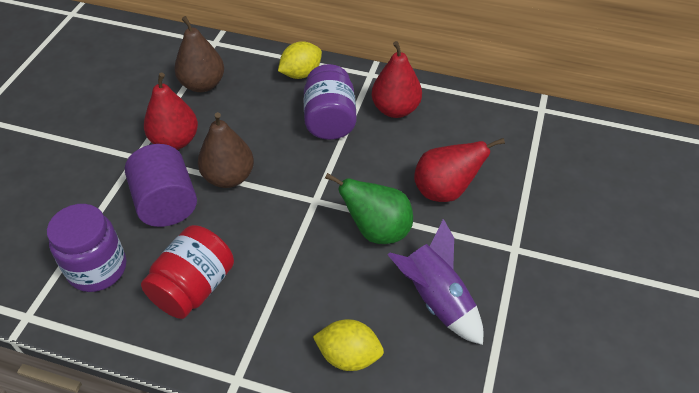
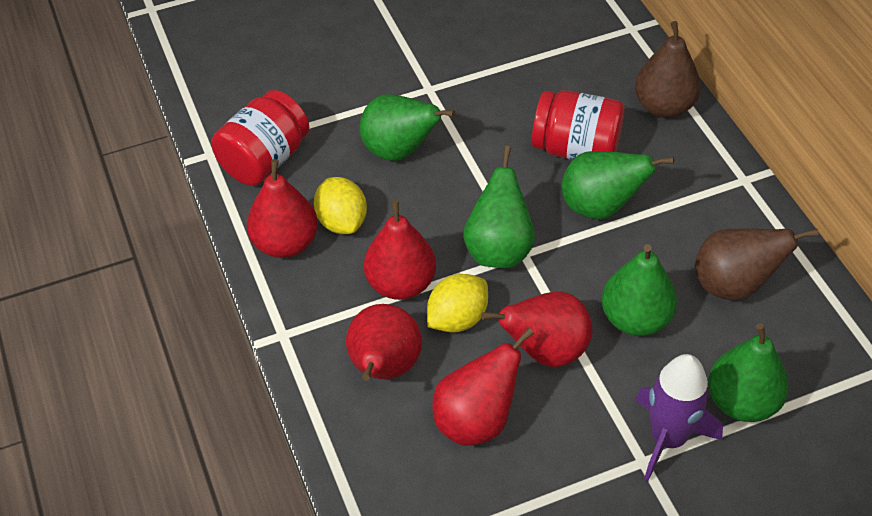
green pear: 1 -> 5
purple cylinder: 1 -> 0
purple jar: 2 -> 0
red jar: 1 -> 2
red pear: 3 -> 5

